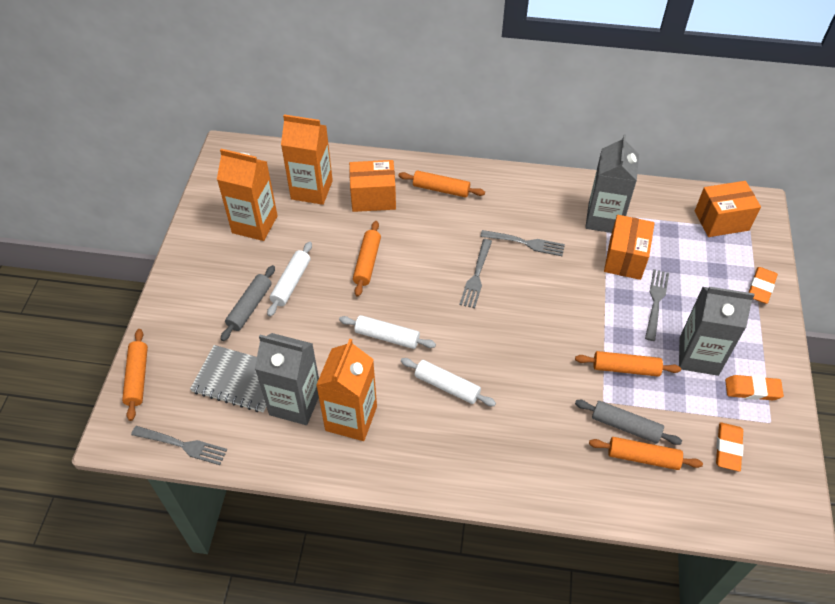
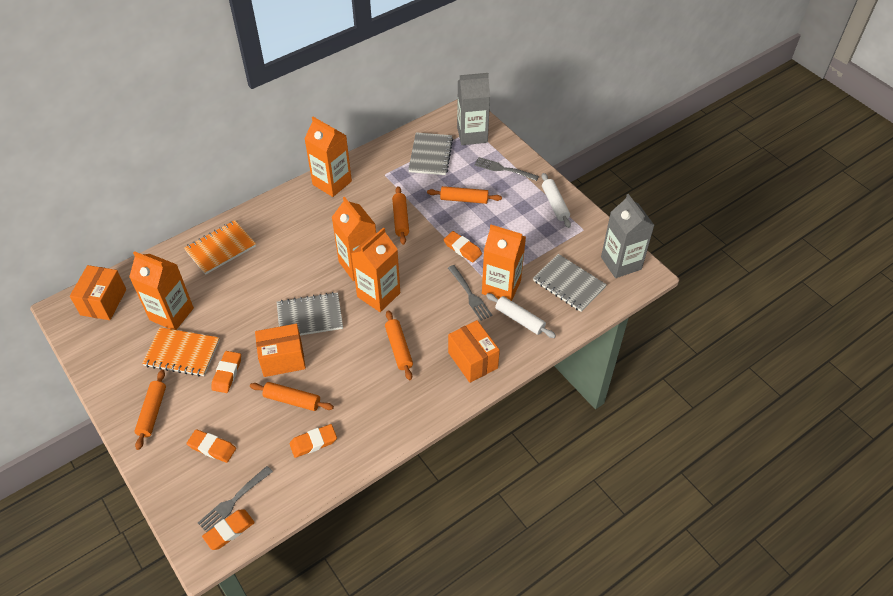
grey carton: 3 -> 2
grey fork: 4 -> 3
grey notebook: 1 -> 3
grey rolling pin: 2 -> 0
orange carton: 3 -> 5
orange eraser: 3 -> 5
orange notebook: 0 -> 2
white rolling pin: 3 -> 2

